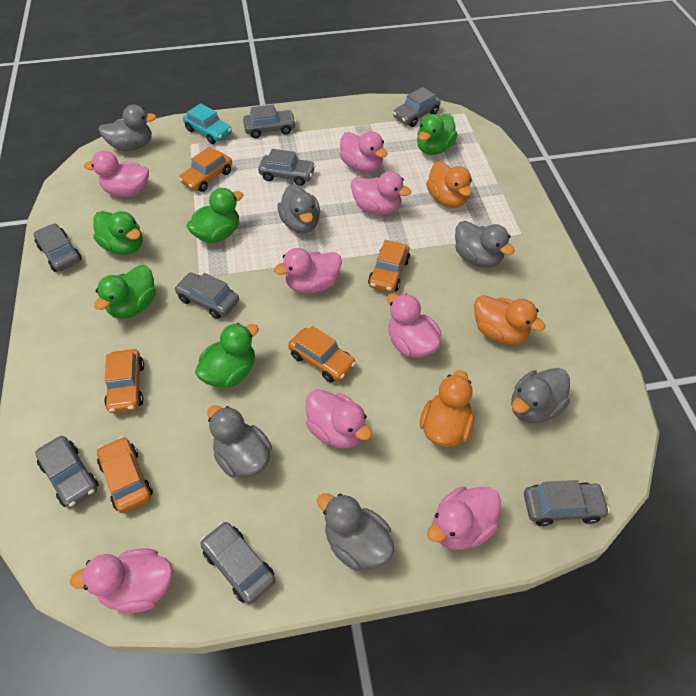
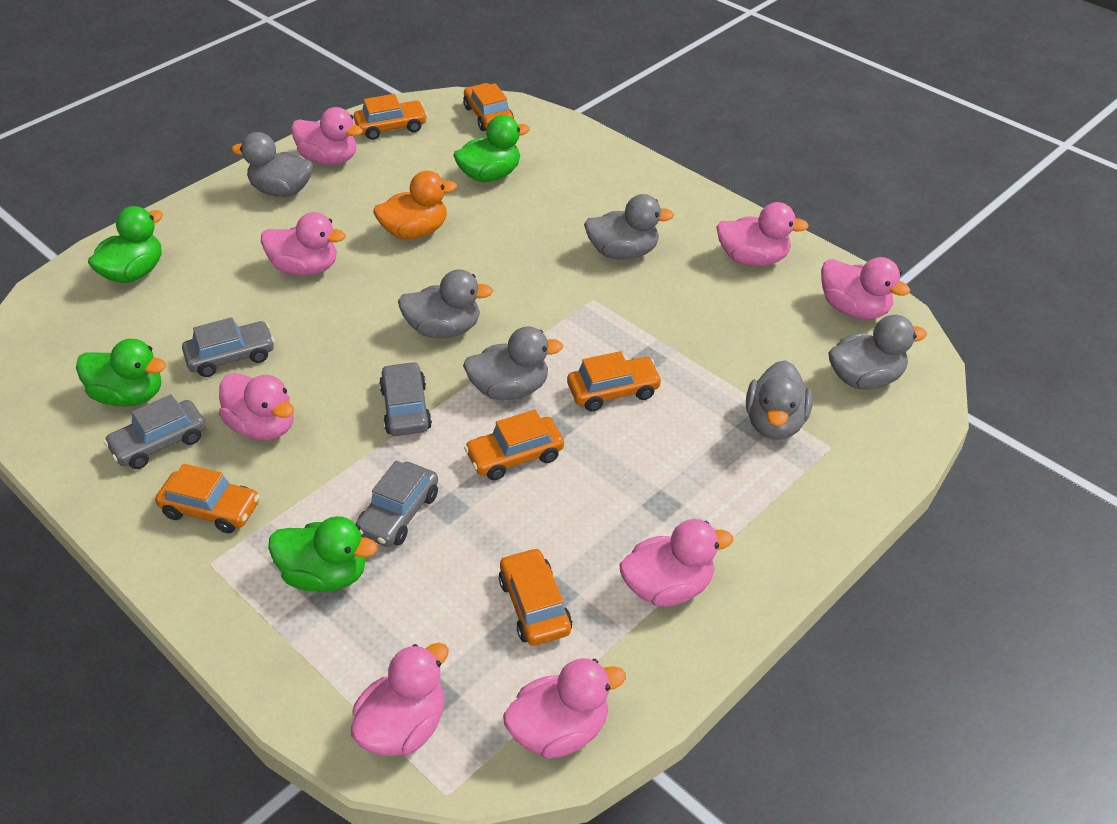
green duck: 5 -> 4
grey car: 8 -> 4
orange car: 5 -> 6
orange duck: 3 -> 1
turquoise car: 1 -> 0

